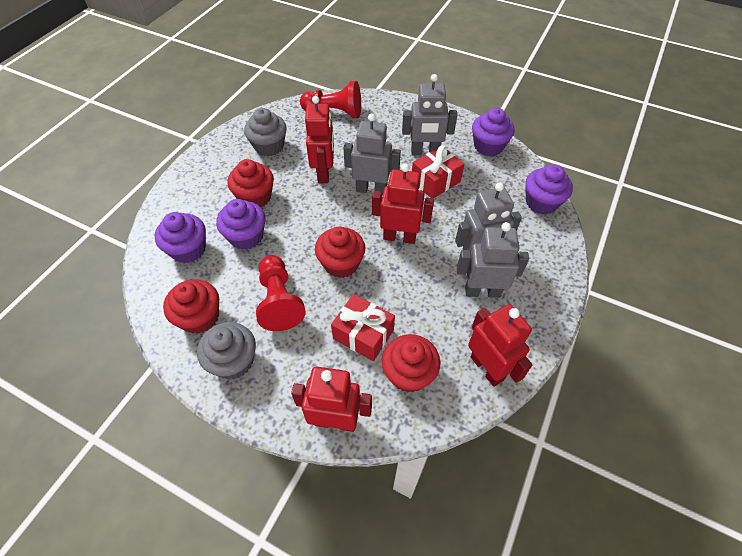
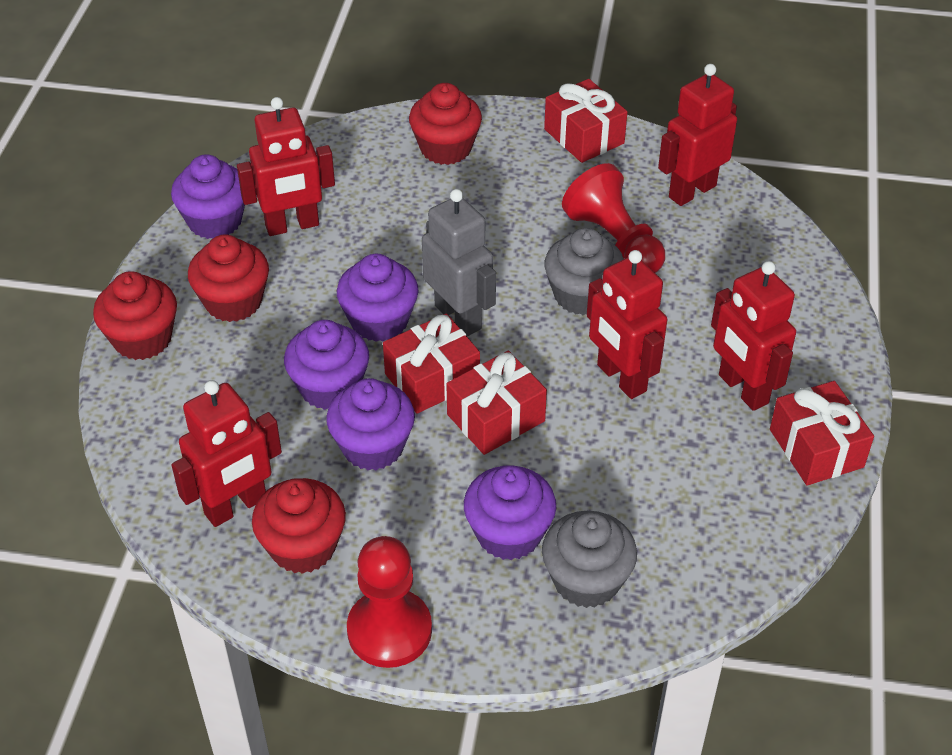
grey robot: 4 -> 1
purple cupcake: 4 -> 5
red gift: 2 -> 4
red robot: 4 -> 5

